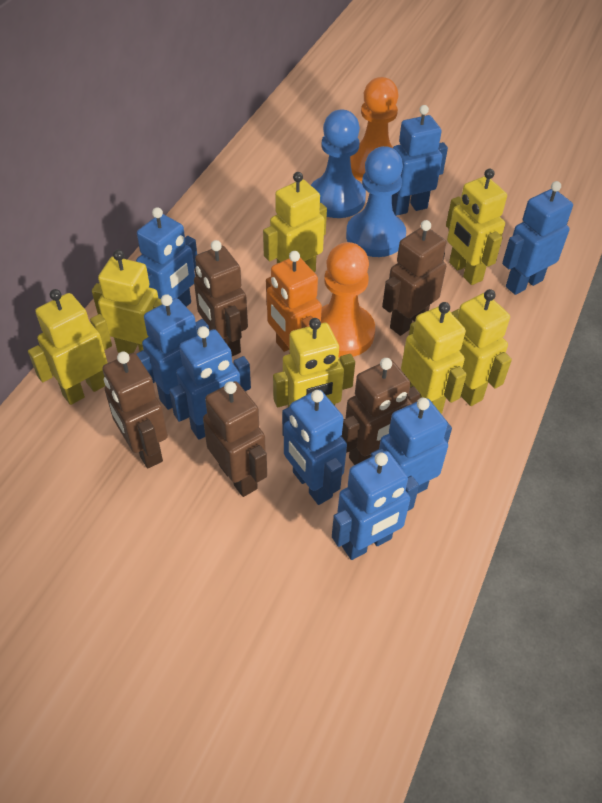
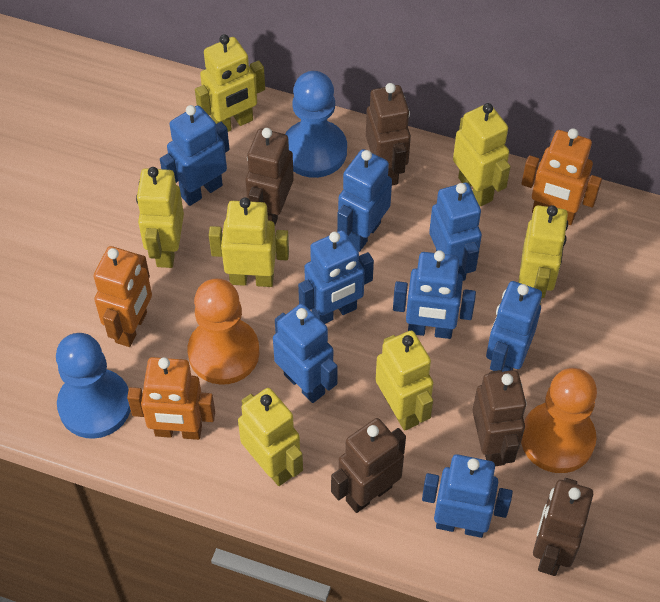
orange robot: 1 -> 3

